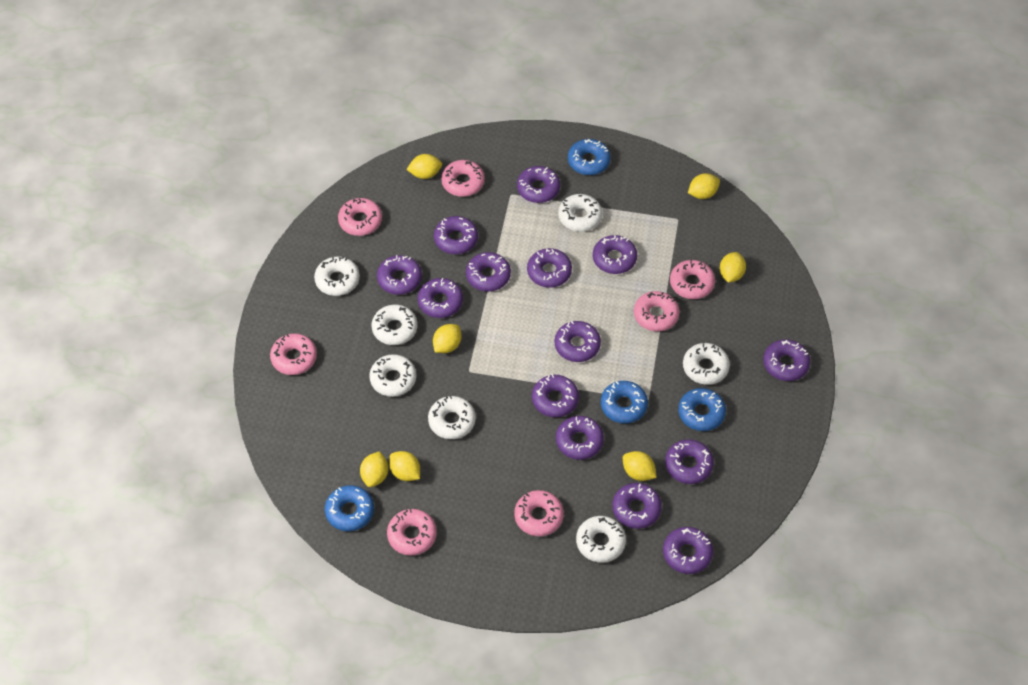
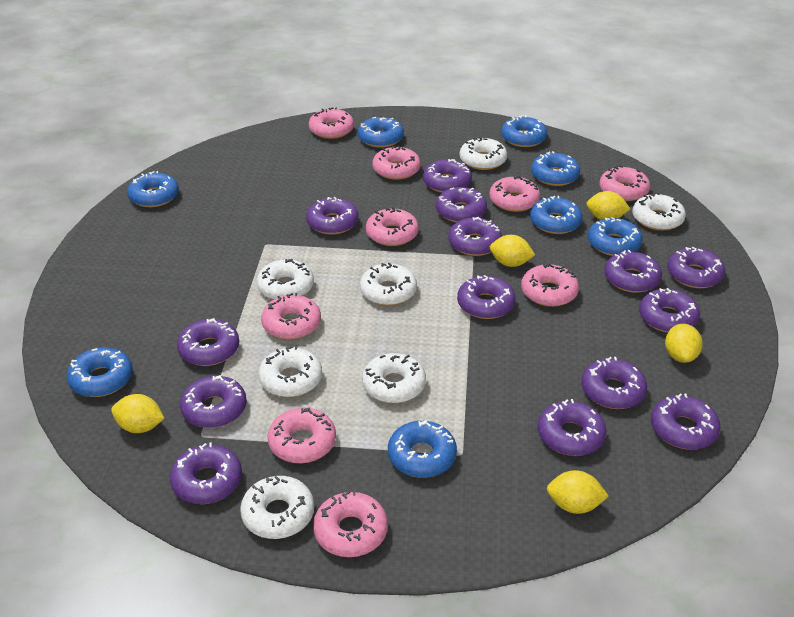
blue donut: 4 -> 8
pink donut: 7 -> 9
yellow lemon: 7 -> 5

